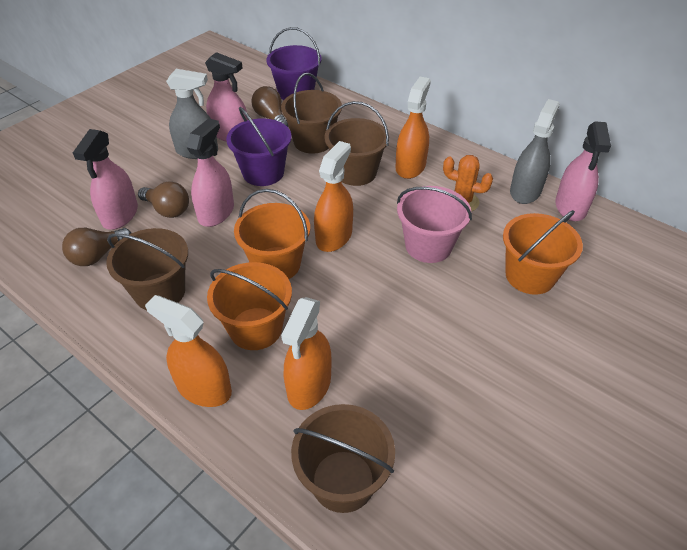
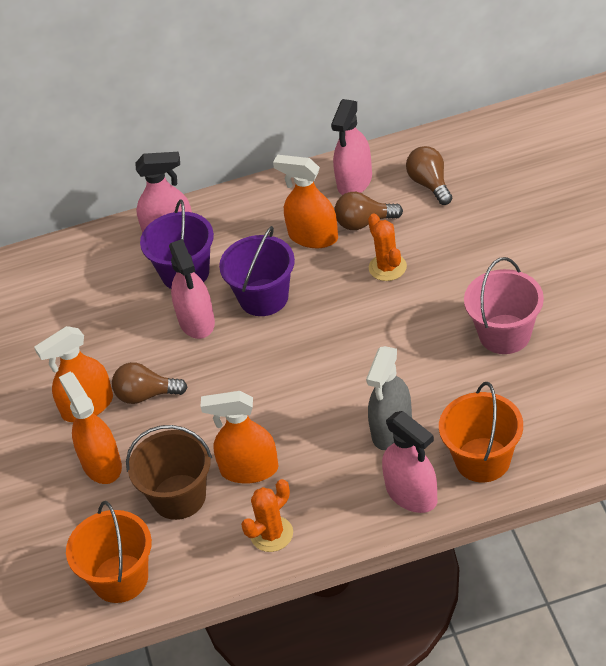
brown bucket: 4 -> 1
grey spray bottle: 2 -> 1
orange bucket: 3 -> 2
orange cactus: 1 -> 2

